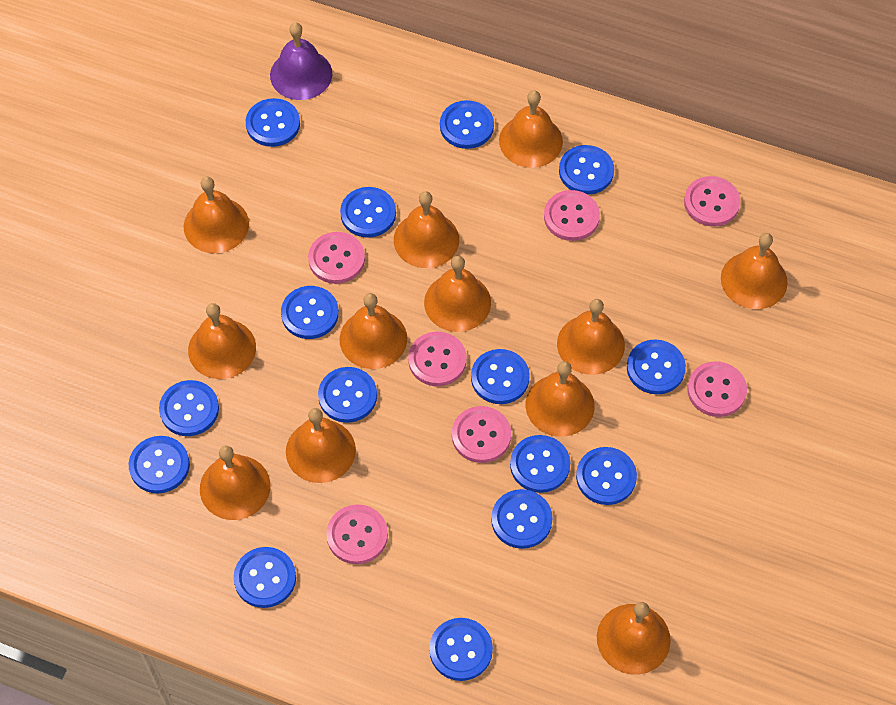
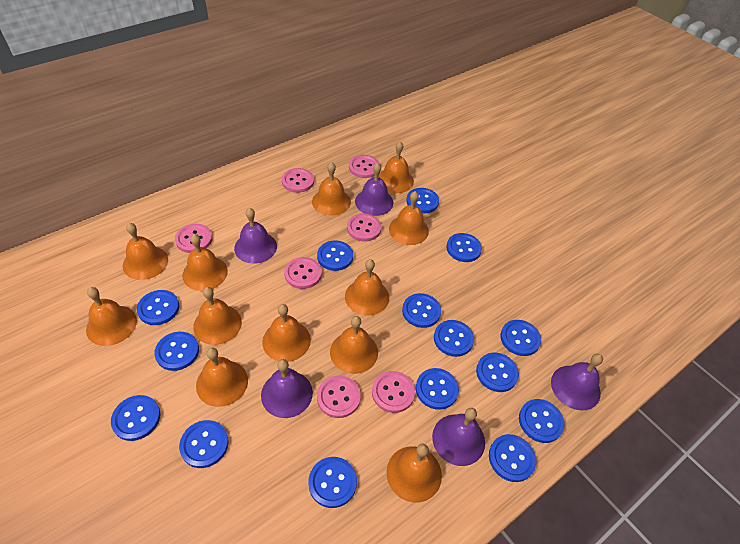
purple bell: 1 -> 5

